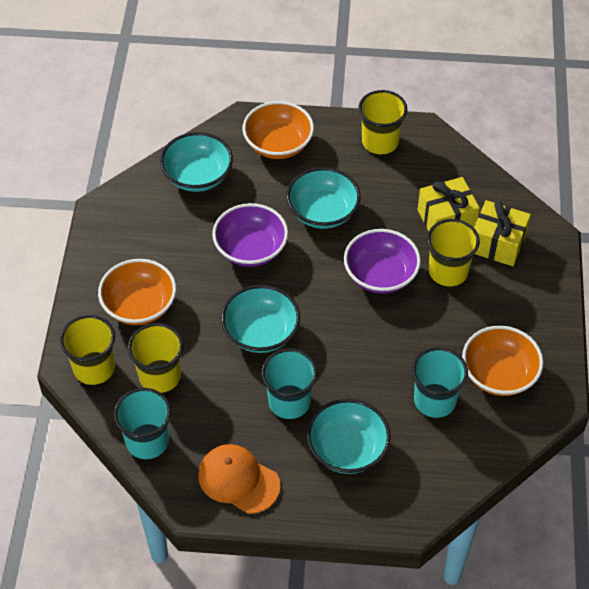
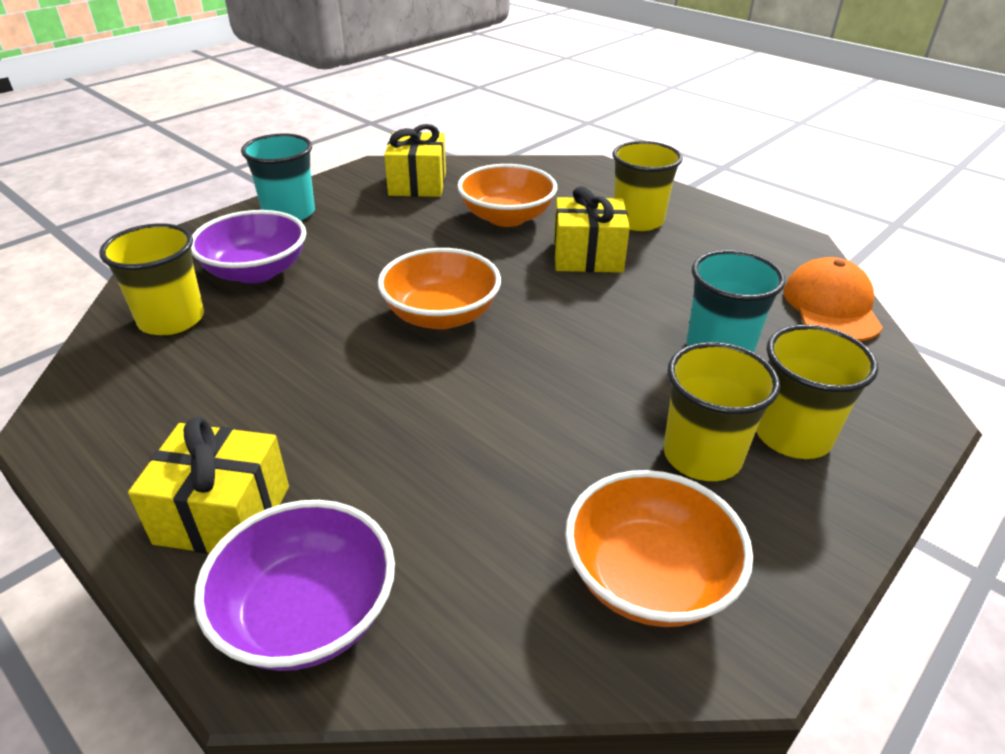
turquoise bowl: 4 -> 0
turquoise cup: 3 -> 2
yellow gift: 2 -> 3

